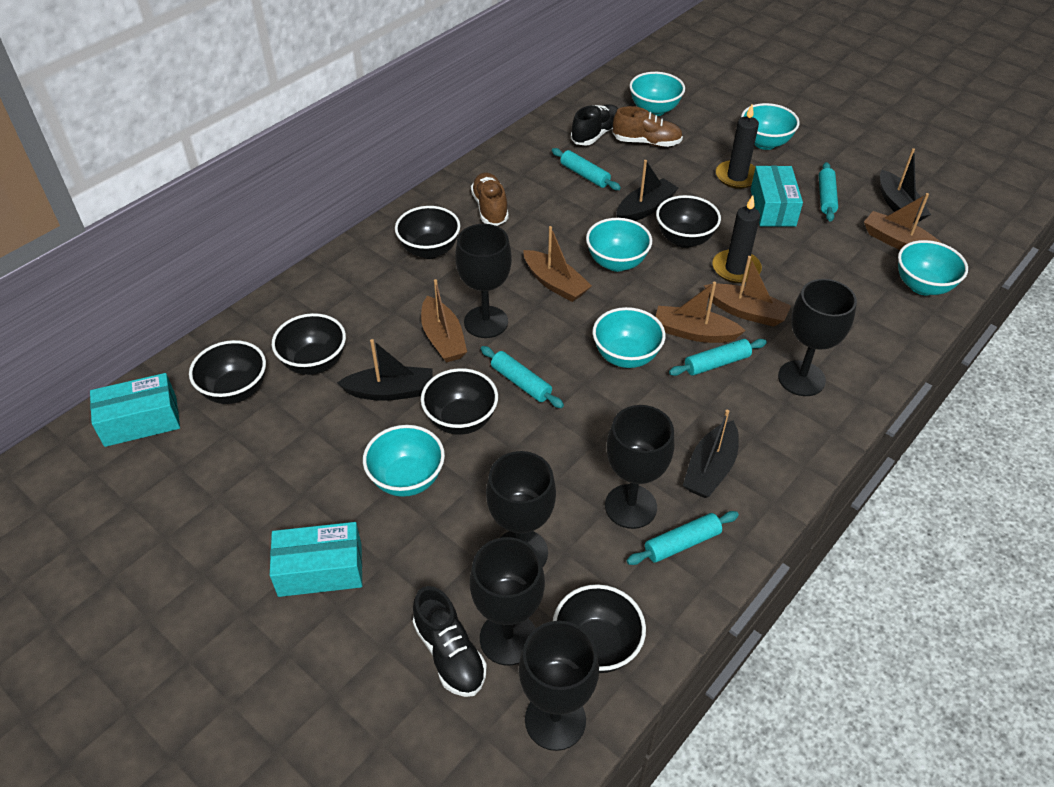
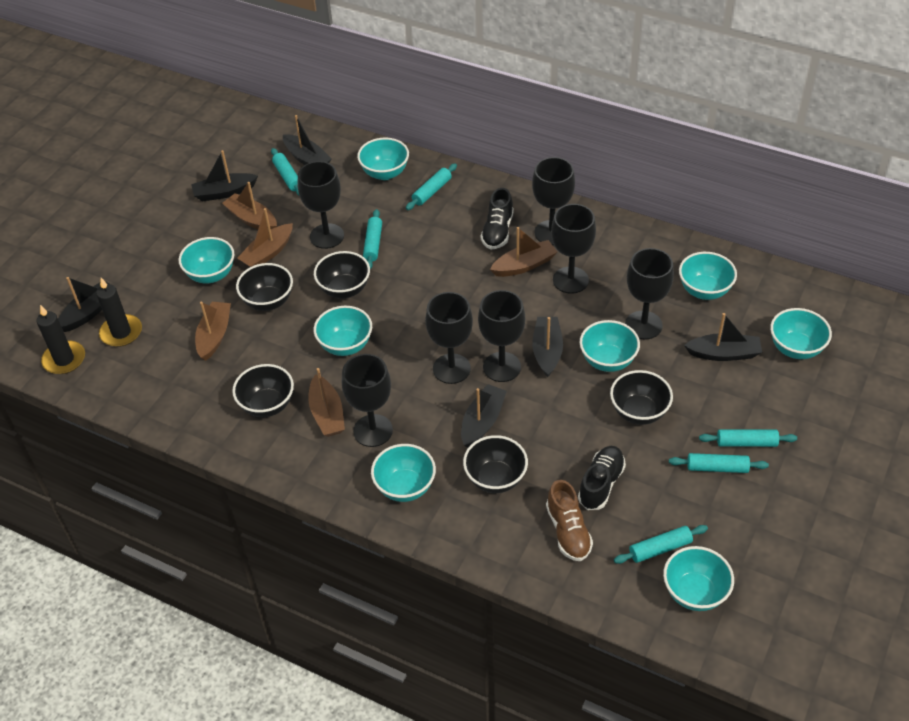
black boat: 4 -> 6
black bowl: 6 -> 5
black goblet: 6 -> 7
brown shoe: 2 -> 1
turquoise bowl: 6 -> 8
turquoise box: 3 -> 0
turquoise rolling pin: 5 -> 6

